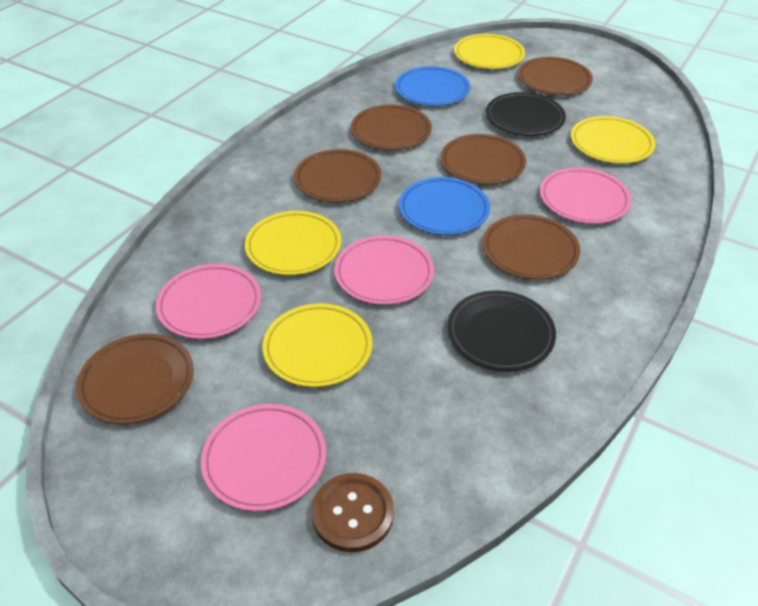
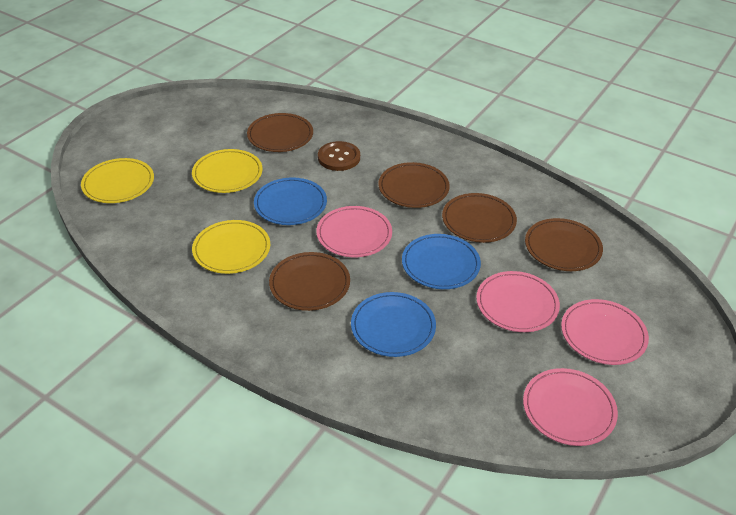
black plate: 2 -> 0
blue plate: 2 -> 3
brown plate: 6 -> 5
yellow plate: 4 -> 3

